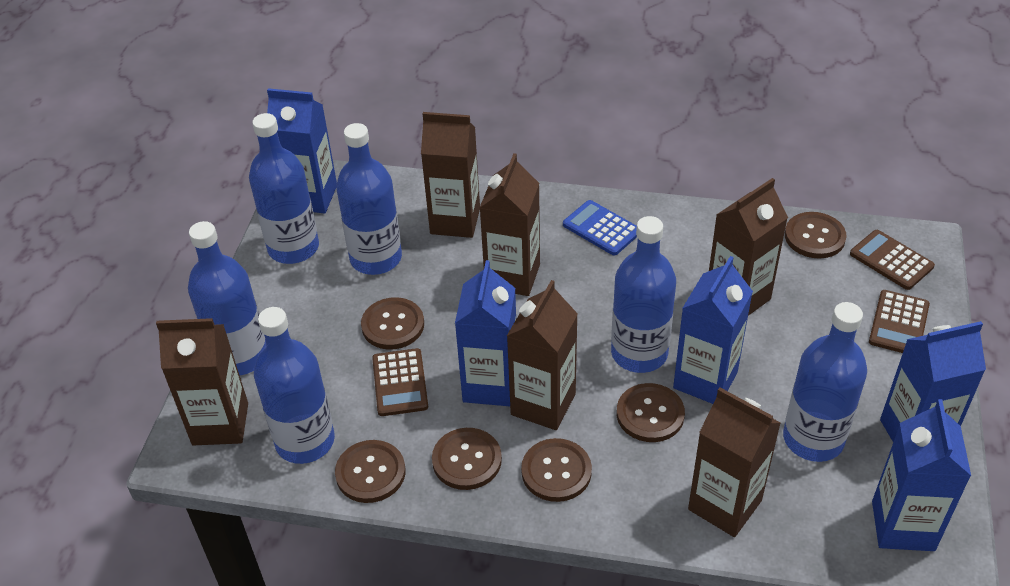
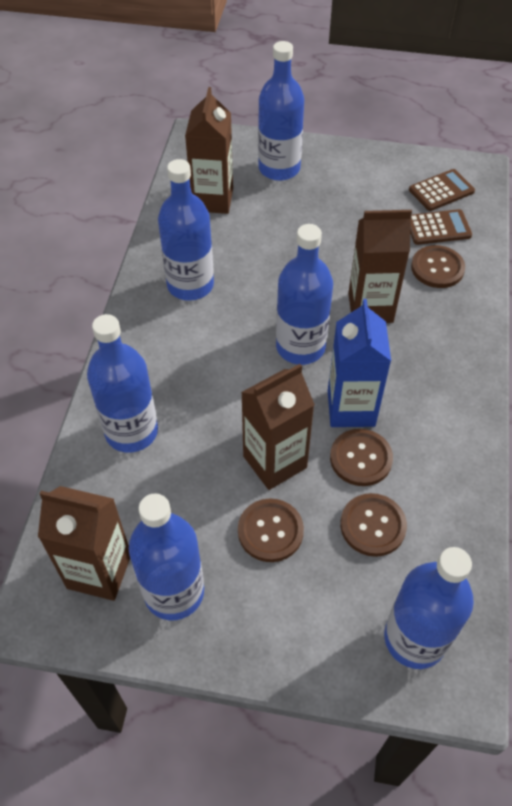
blue calculator: 1 -> 0
blue carton: 5 -> 1
brown button: 6 -> 4
brown calculator: 3 -> 2
brown carton: 6 -> 4

